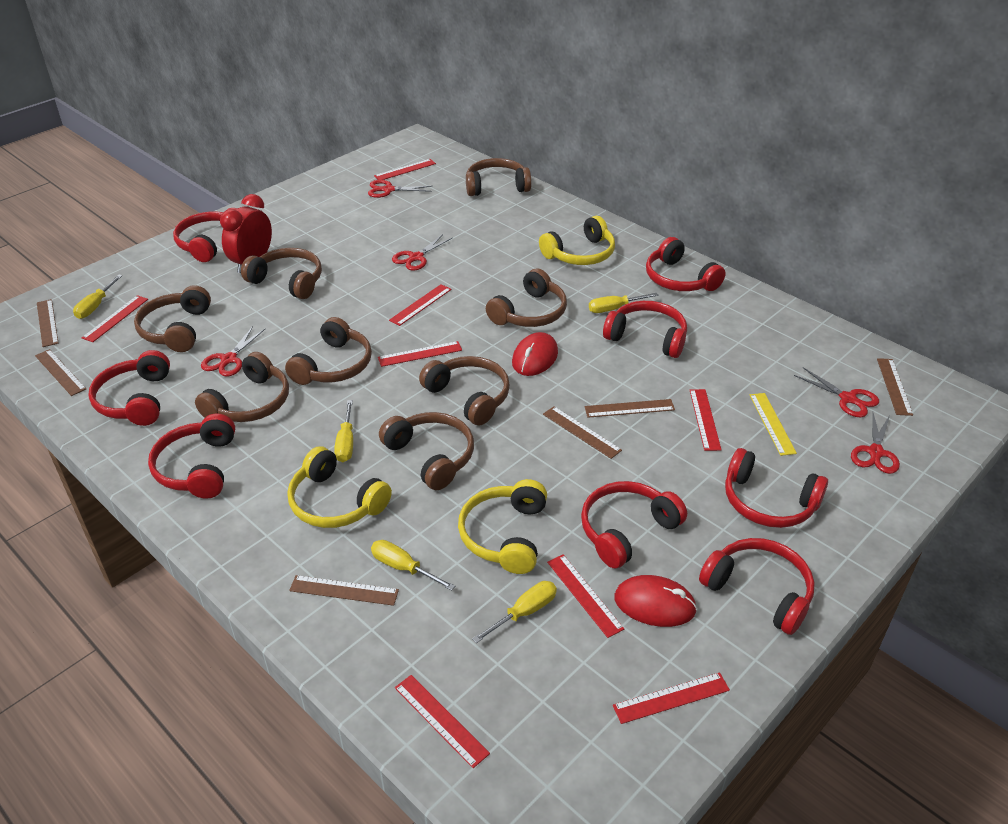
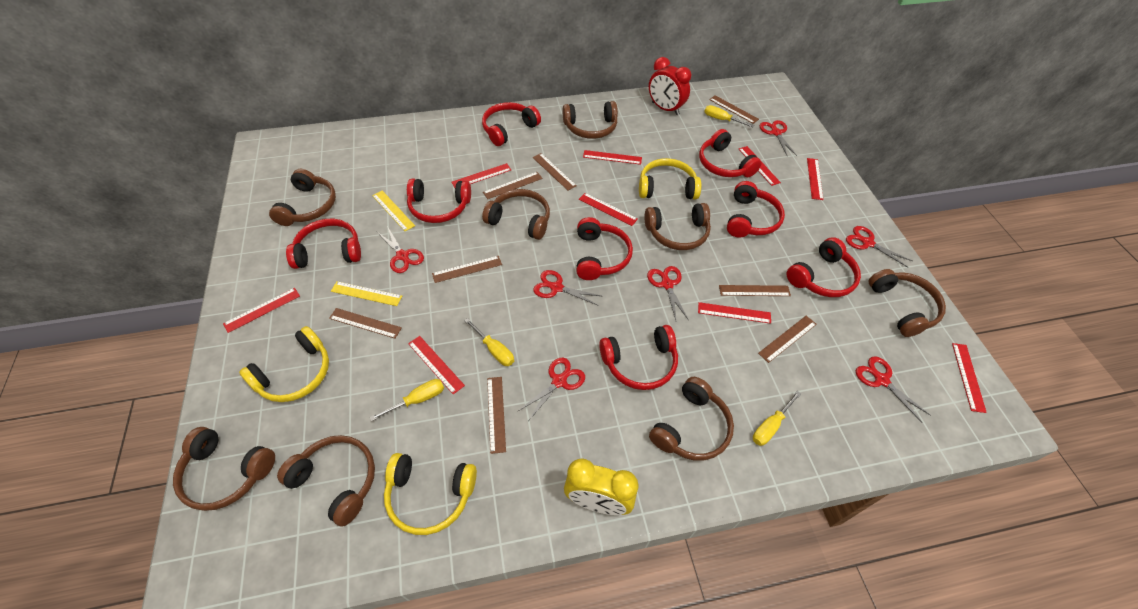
brown ruler: 6 -> 8
red mouse: 2 -> 0
red ruler: 8 -> 9
red scissors: 5 -> 7
yellow clock: 0 -> 1
yellow ruler: 1 -> 2
yellow screwdriver: 5 -> 4

